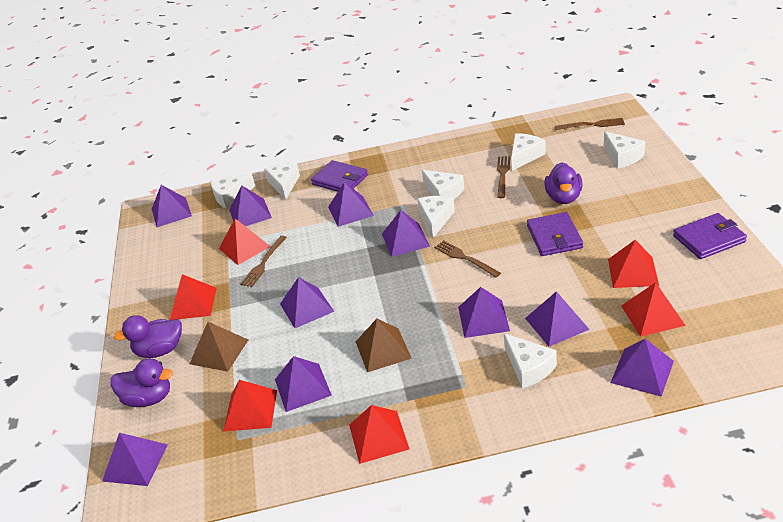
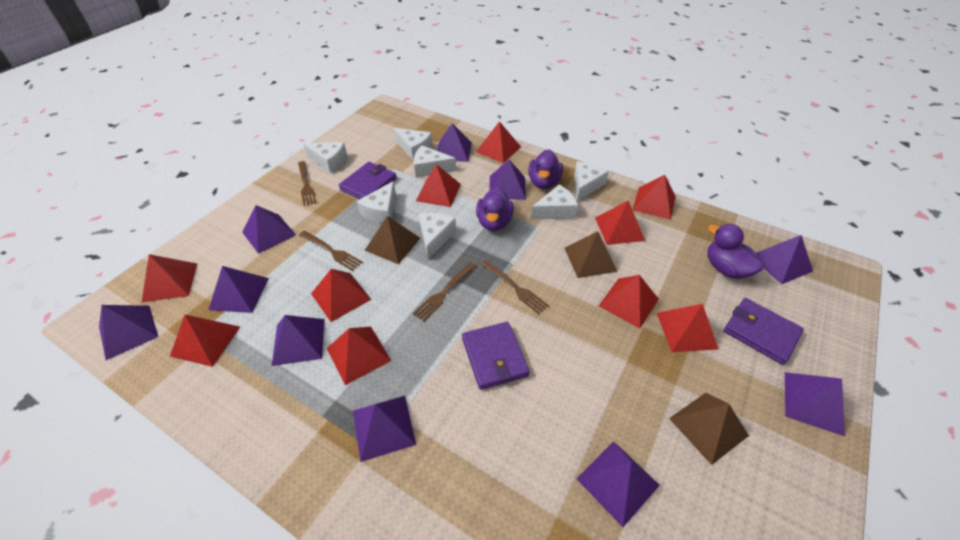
brown pyramid: 2 -> 3
red pyramid: 6 -> 10

